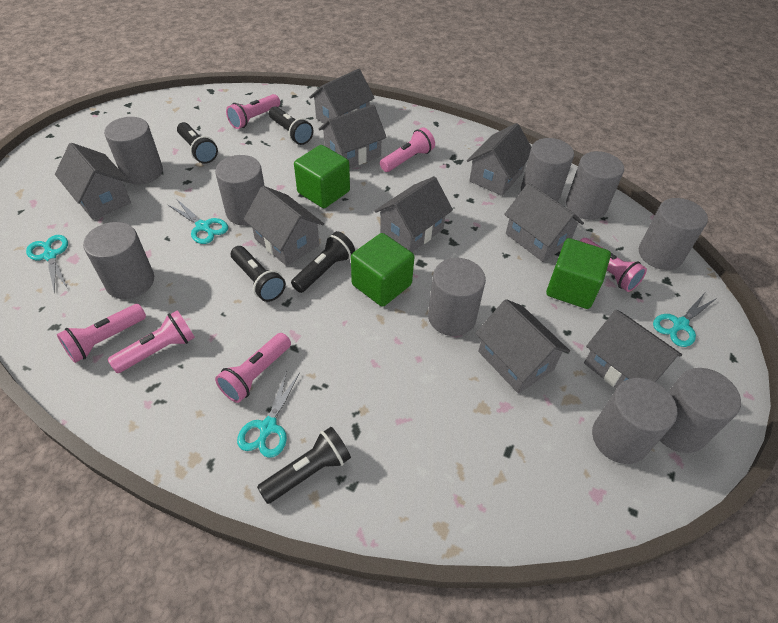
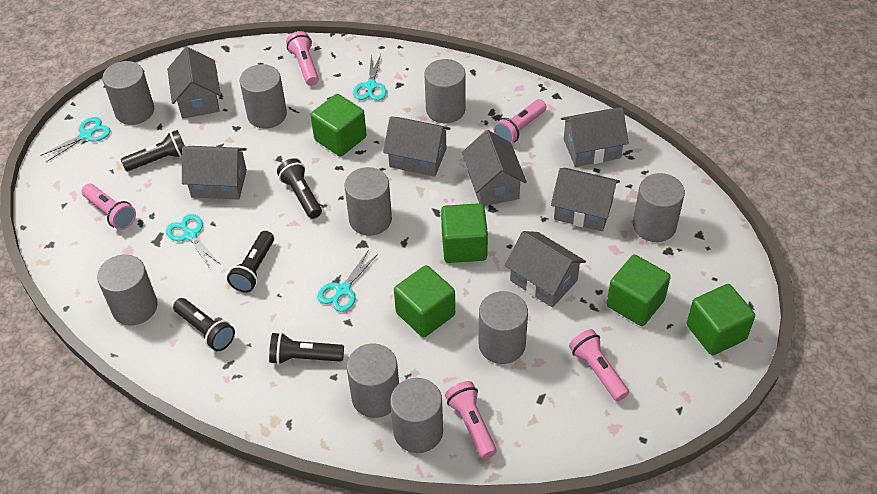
green cube: 3 -> 5
grey house: 9 -> 7
pink flashlight: 6 -> 5

